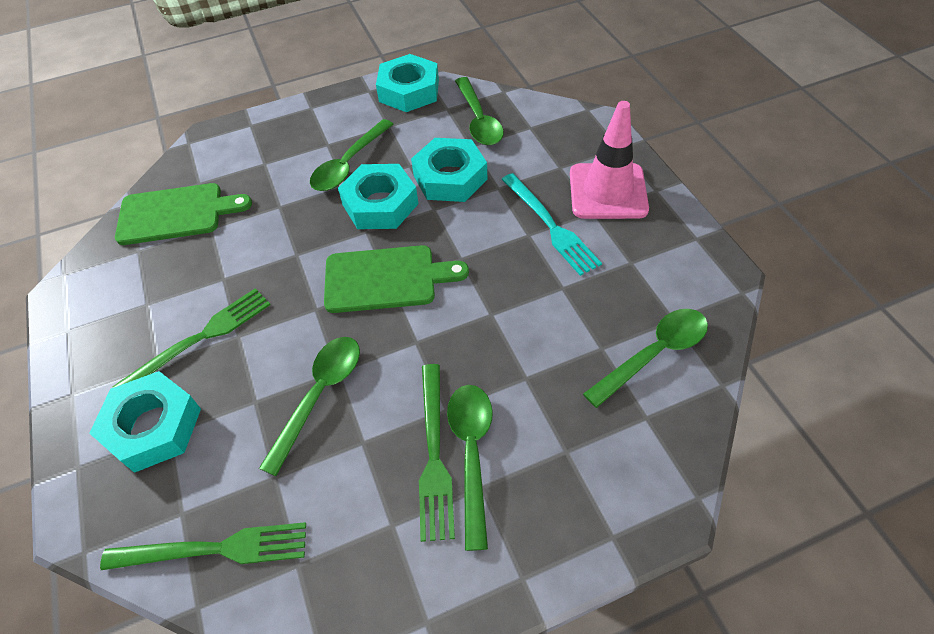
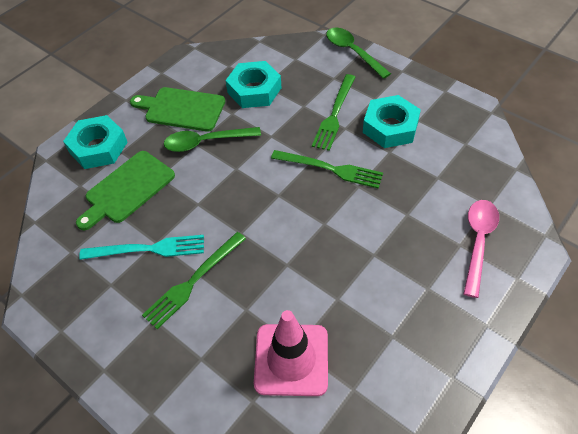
green spoon: 5 -> 2
pink spoon: 0 -> 1
turquoise nut: 4 -> 3

